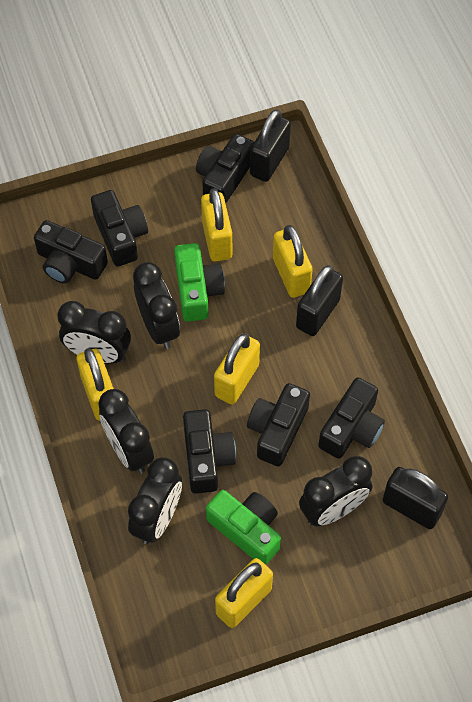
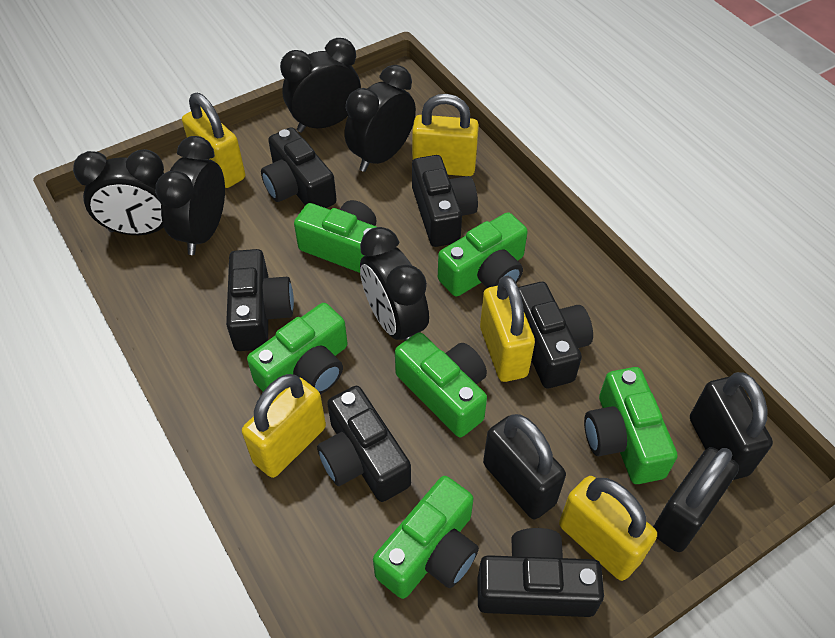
green camera: 2 -> 6

